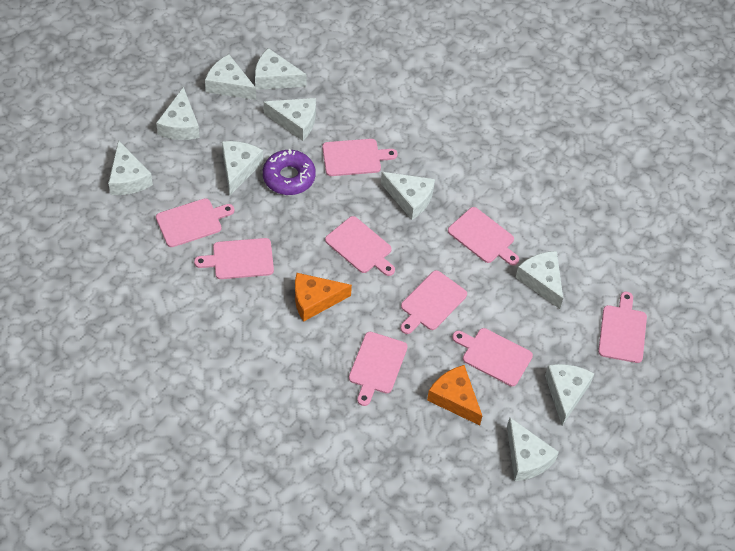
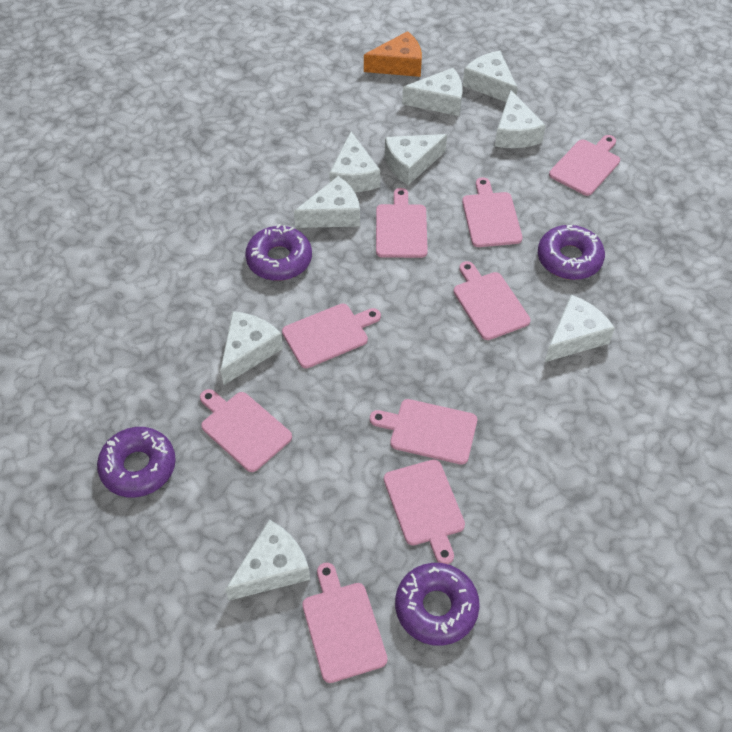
orange cheese: 2 -> 1
purple donut: 1 -> 4
white cheese: 10 -> 9

